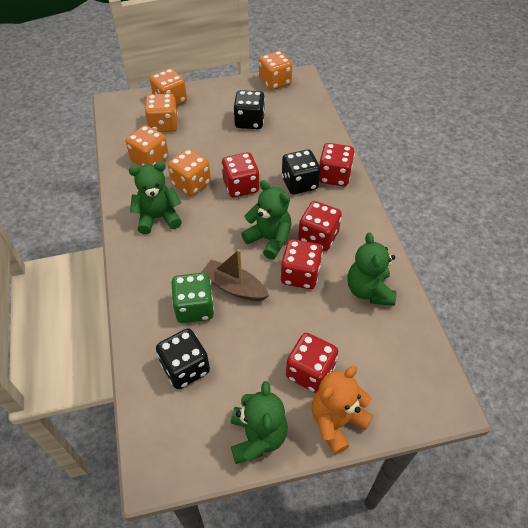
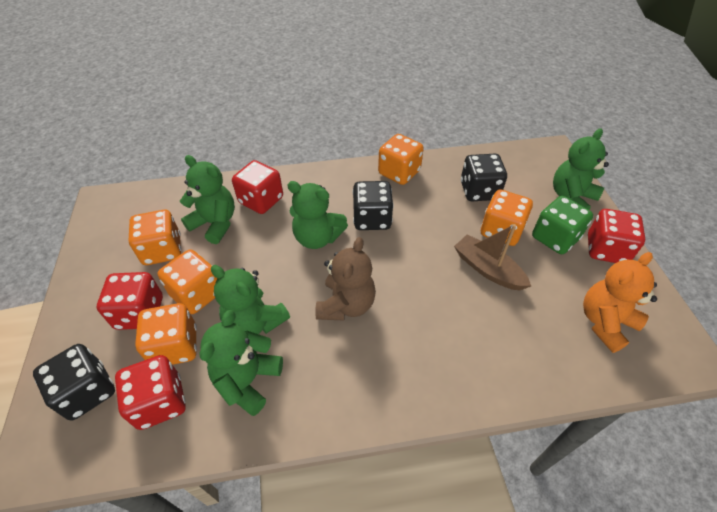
brown teddy bear: 0 -> 1
green teddy bear: 4 -> 5
red dice: 5 -> 4

